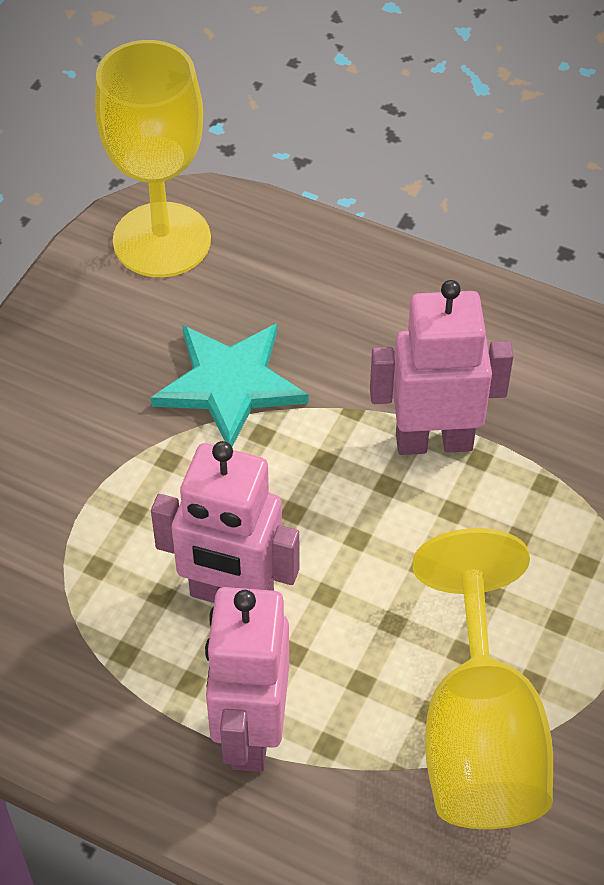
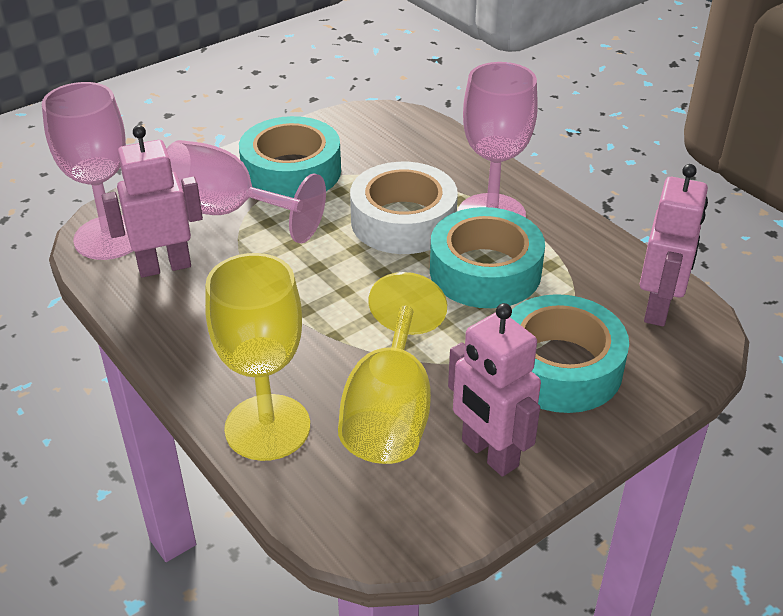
pink goblet: 0 -> 3
turquoise star: 1 -> 0
turquoise tape: 0 -> 3
white tape: 0 -> 1

